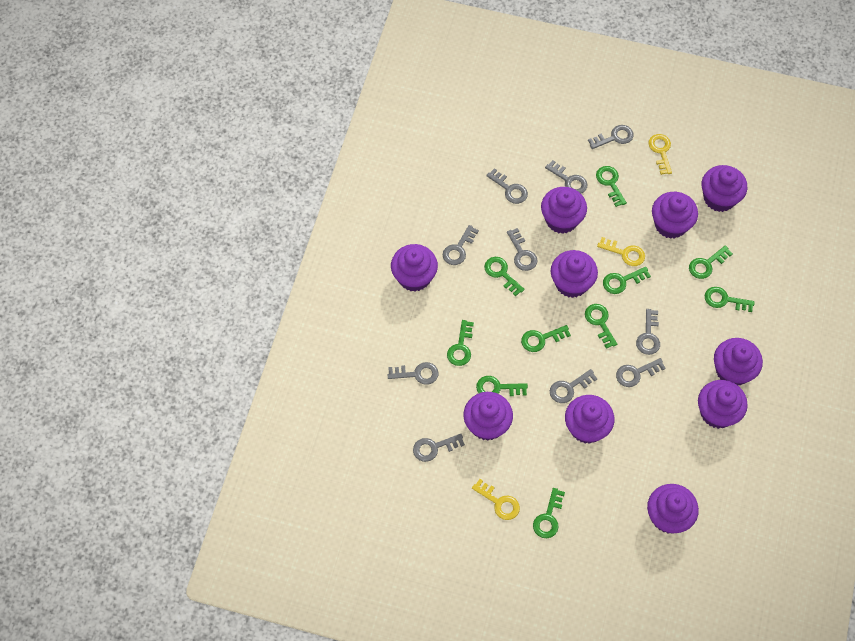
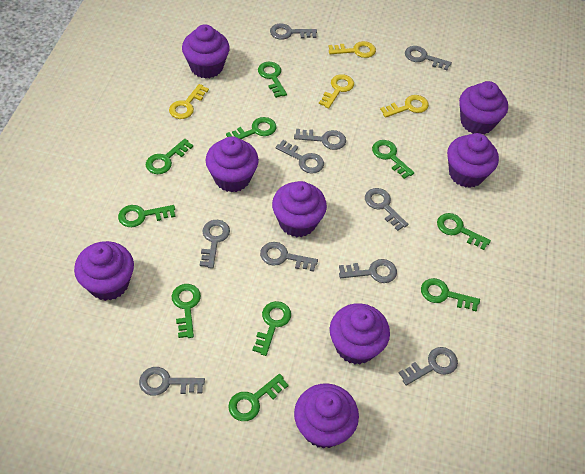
purple cupcake: 10 -> 8
yellow key: 3 -> 4

